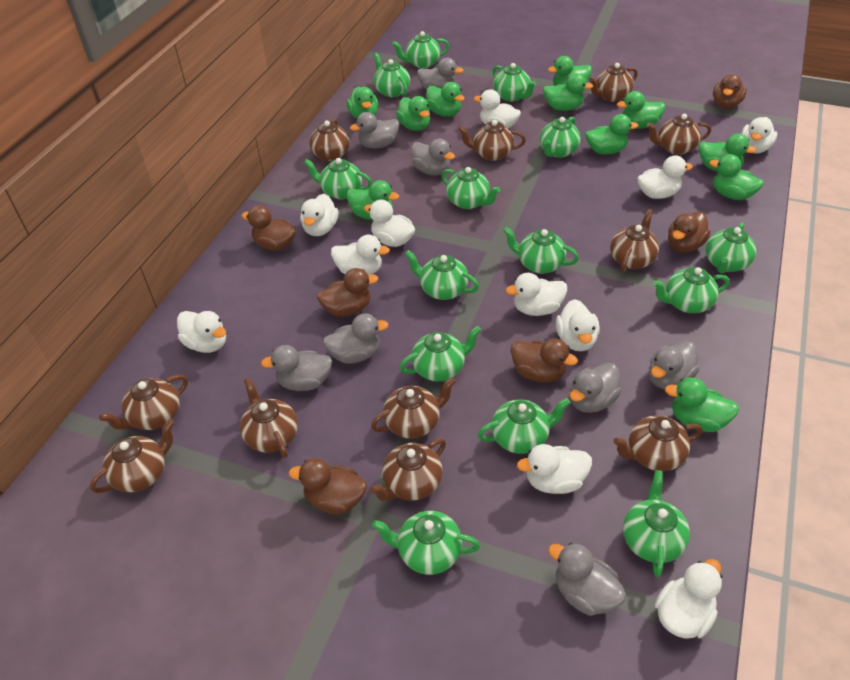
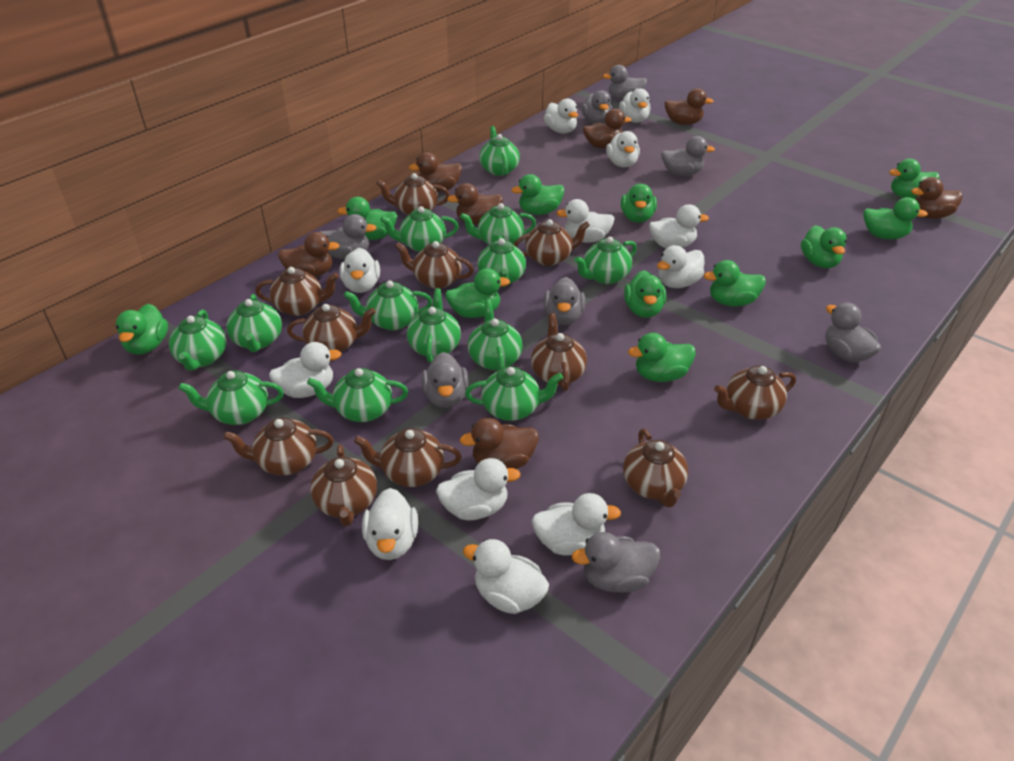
brown duck: 6 -> 7
green teapot: 14 -> 13
white duck: 11 -> 12

